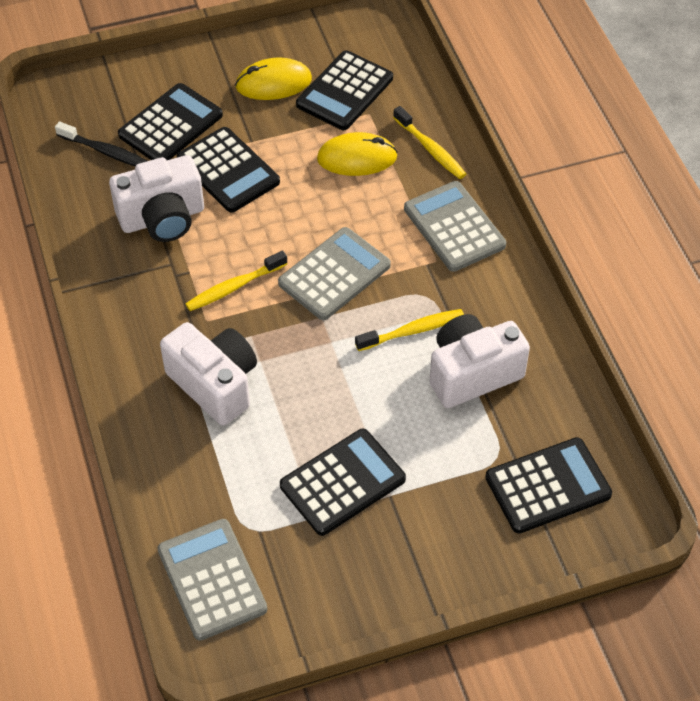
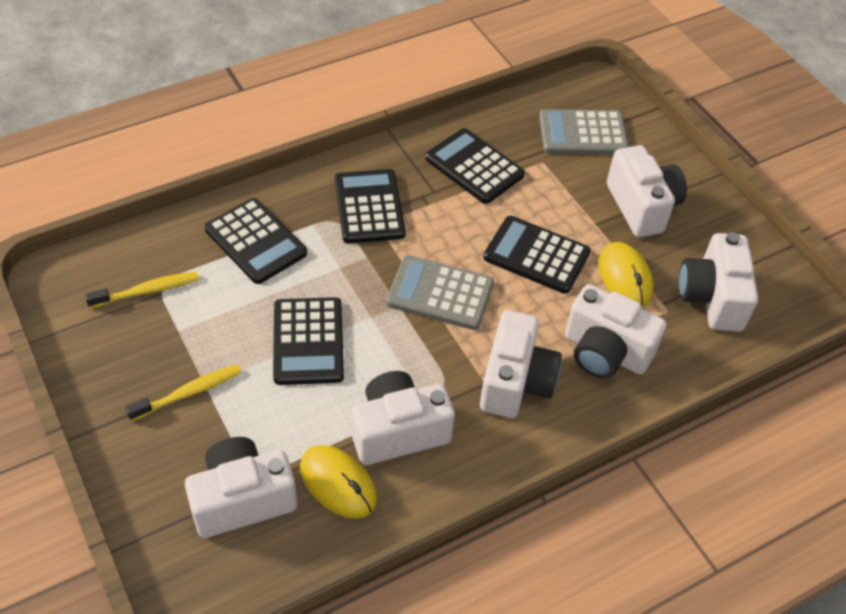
black toothbrush: 1 -> 0
grey calculator: 3 -> 2
white camera: 3 -> 6
yellow toothbrush: 3 -> 2

